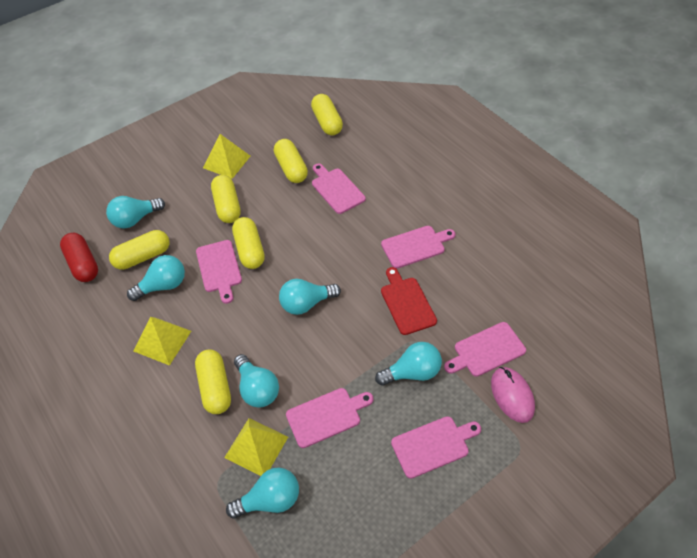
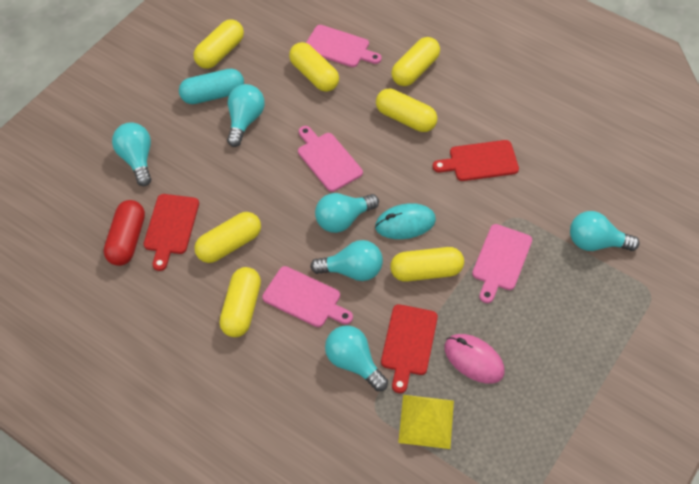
pink cutting board: 6 -> 4
red cutting board: 1 -> 3
turquoise capsule: 0 -> 1
turquoise mouse: 0 -> 1
yellow capsule: 6 -> 7
yellow pyramid: 3 -> 1

